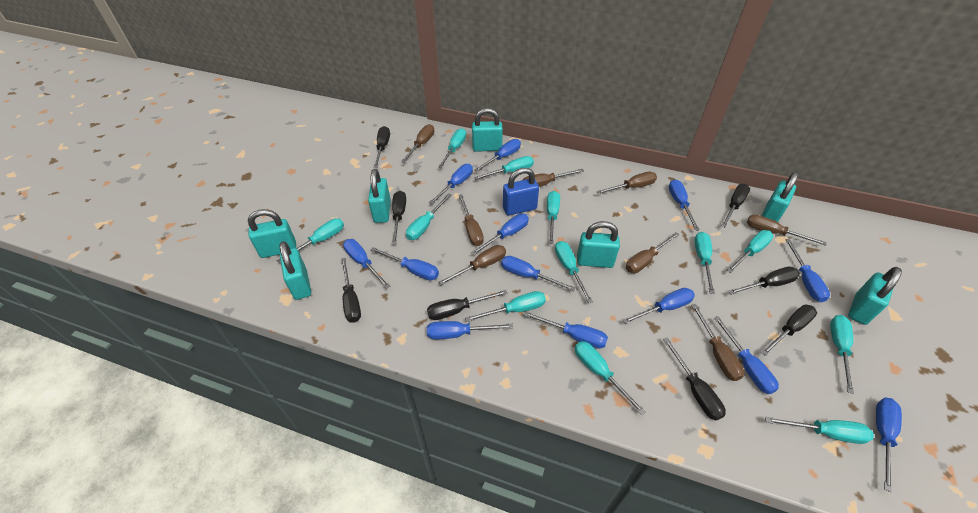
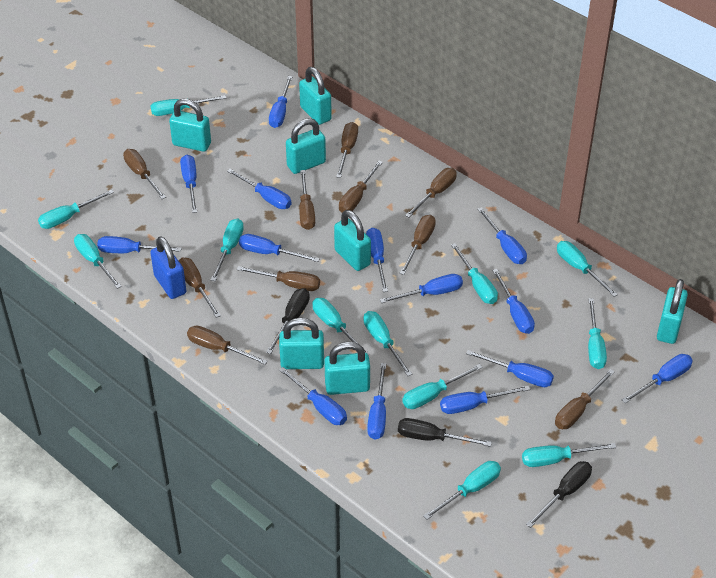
black screwdriver: 8 -> 3
blue screwdriver: 13 -> 14
brown screwdriver: 8 -> 10

